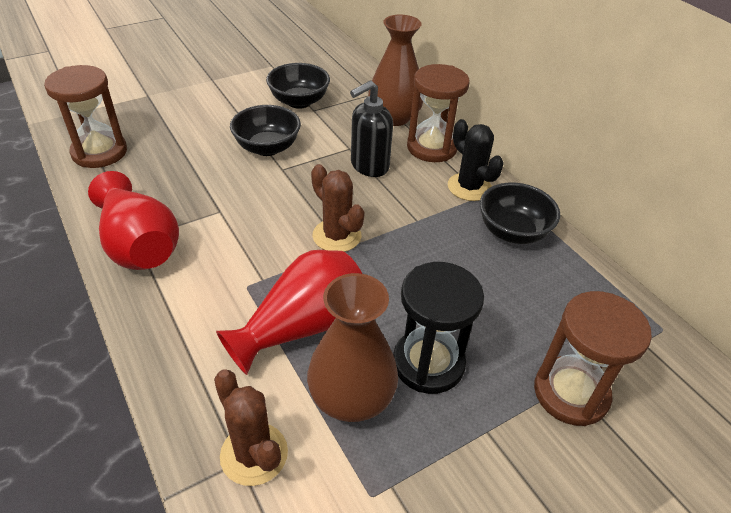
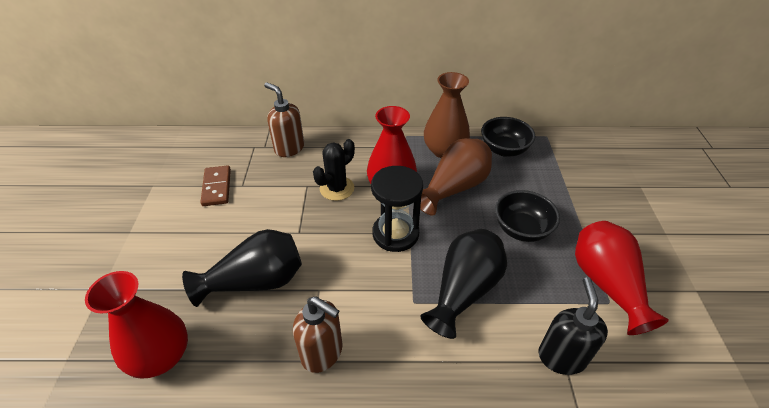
black bowl: 3 -> 2
black vase: 0 -> 2
brown cactus: 2 -> 0
brown domino: 0 -> 1
brown hourglass: 3 -> 0
brown soap dispenser: 0 -> 2
red vase: 2 -> 3

